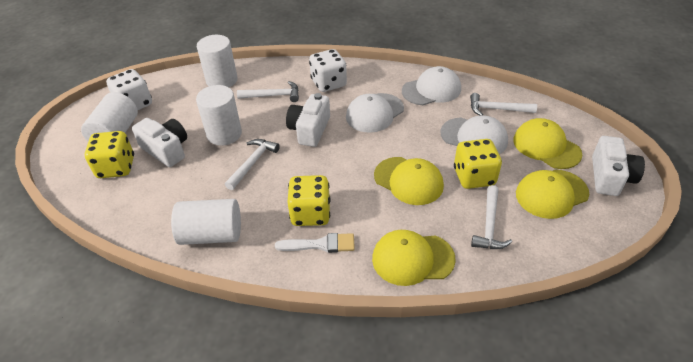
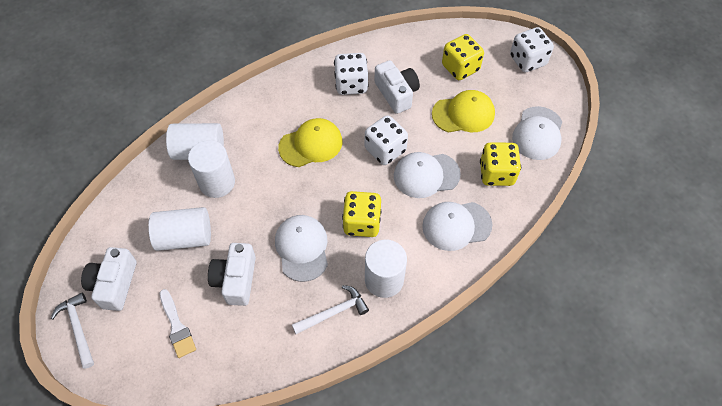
white cap: 3 -> 4
white dice: 2 -> 3
white hammer: 4 -> 2
yellow cap: 4 -> 2

